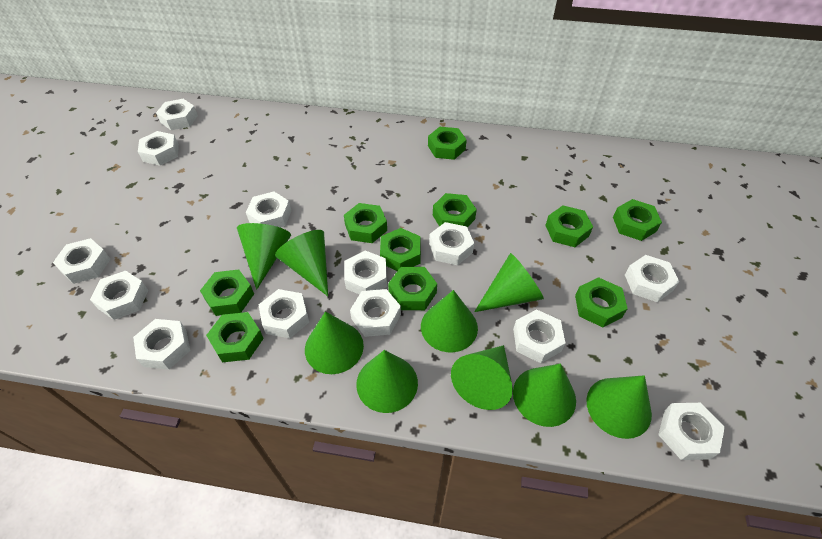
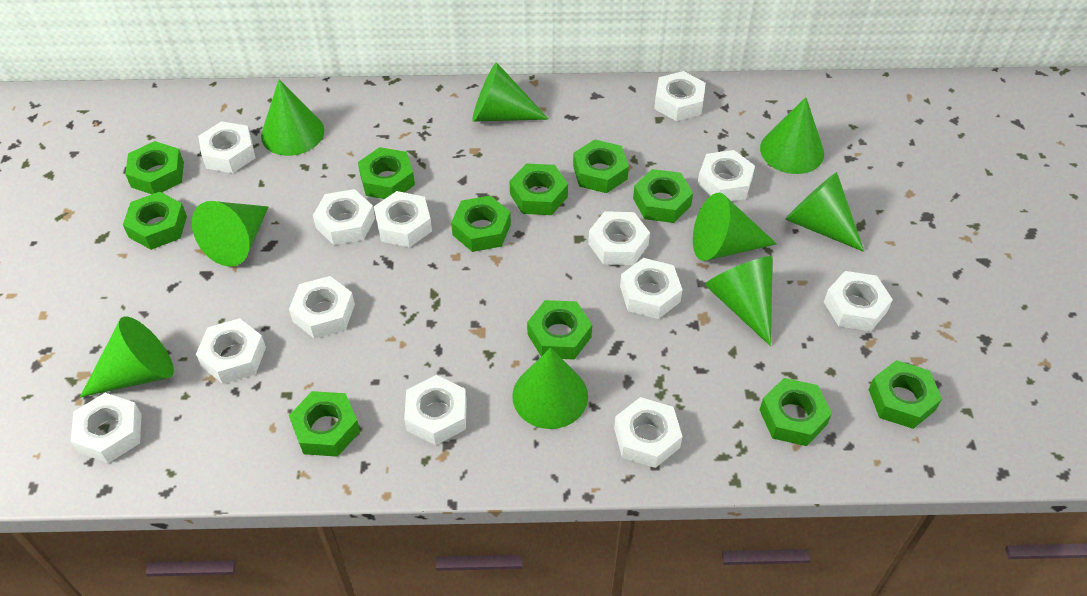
green nut: 10 -> 11

